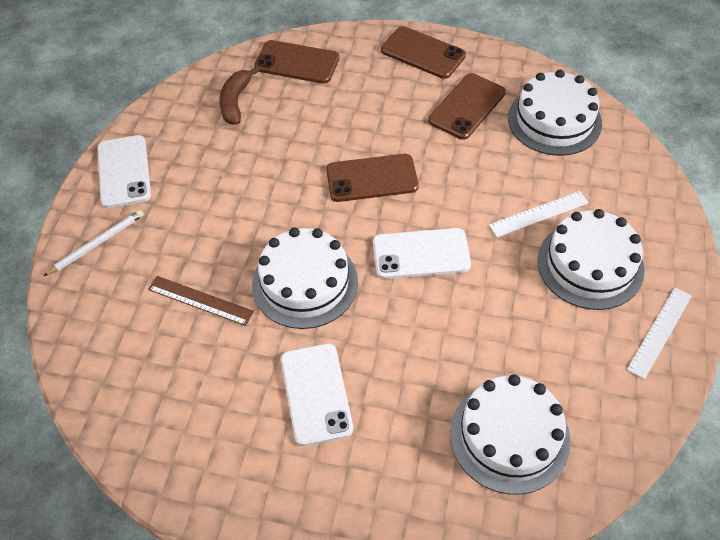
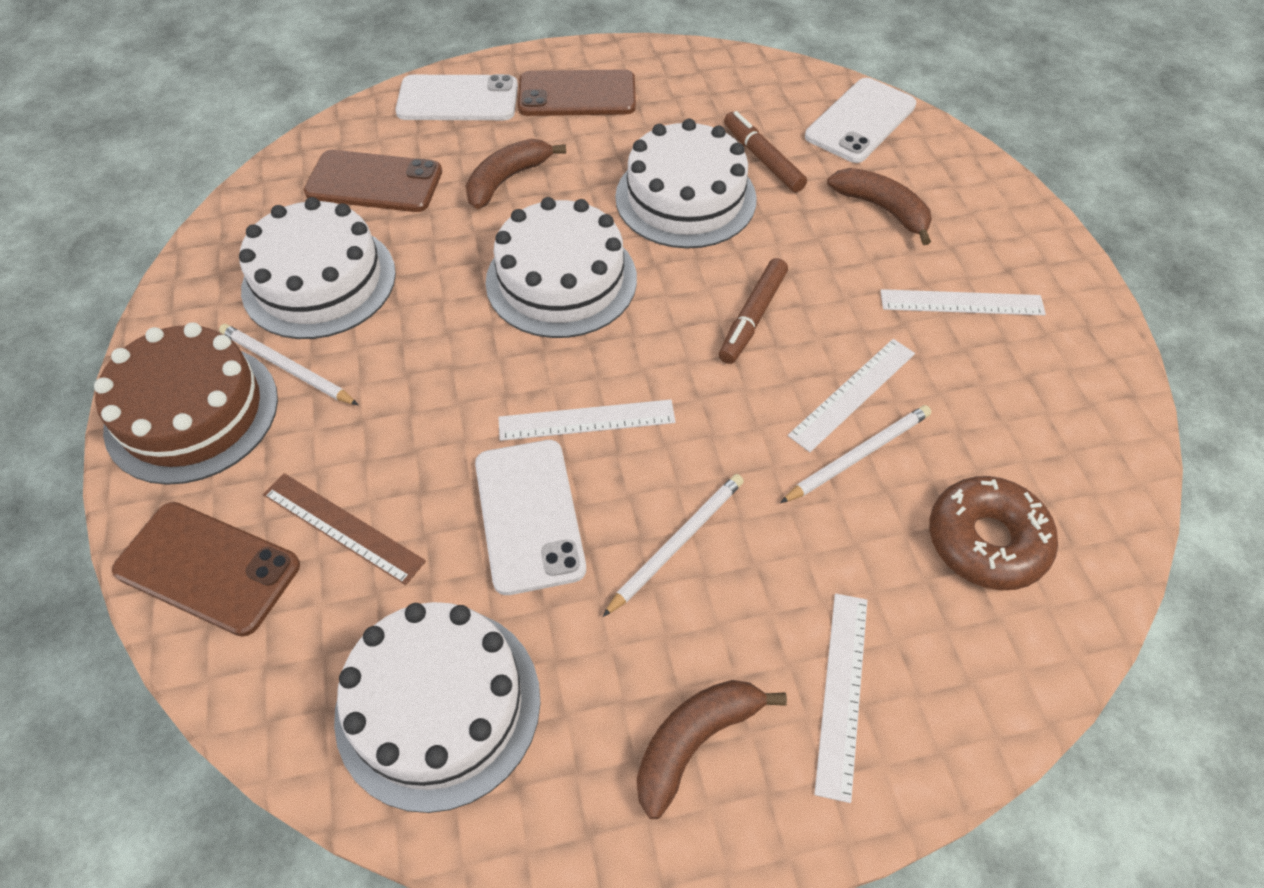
brown banana: 1 -> 3
brown cake: 0 -> 1
brown donut: 0 -> 1
brown marker: 0 -> 2
brown phone: 4 -> 3
white pencil: 1 -> 3
white ruler: 2 -> 4

